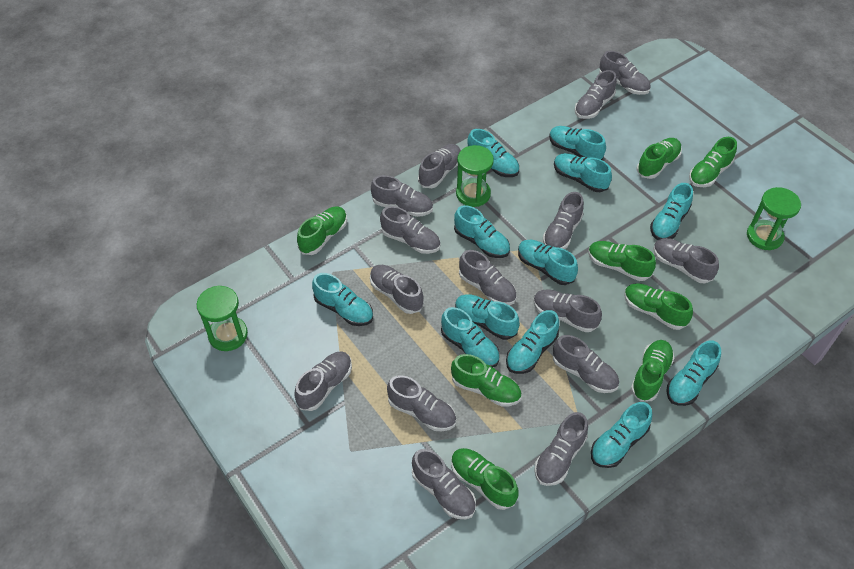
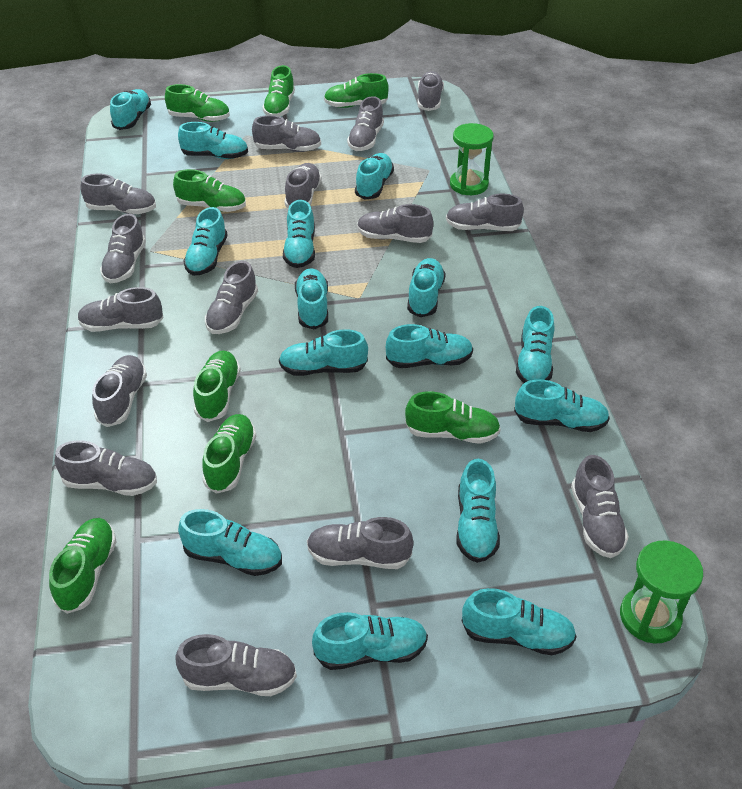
green hourglass: 3 -> 2
turquoise shoe: 12 -> 15

